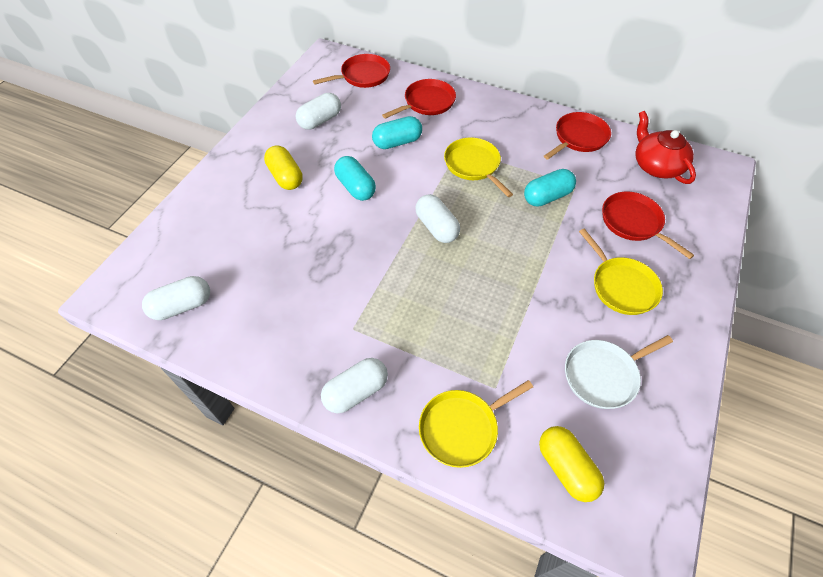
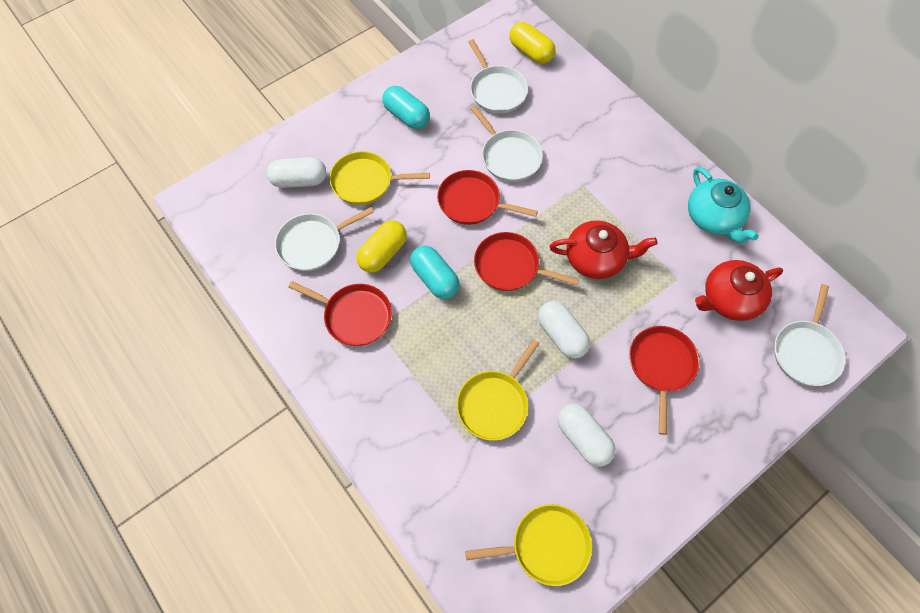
red teapot: 1 -> 2
turquoise capsule: 3 -> 2
turquoise teapot: 0 -> 1
white capsule: 4 -> 3
white pan: 1 -> 4

